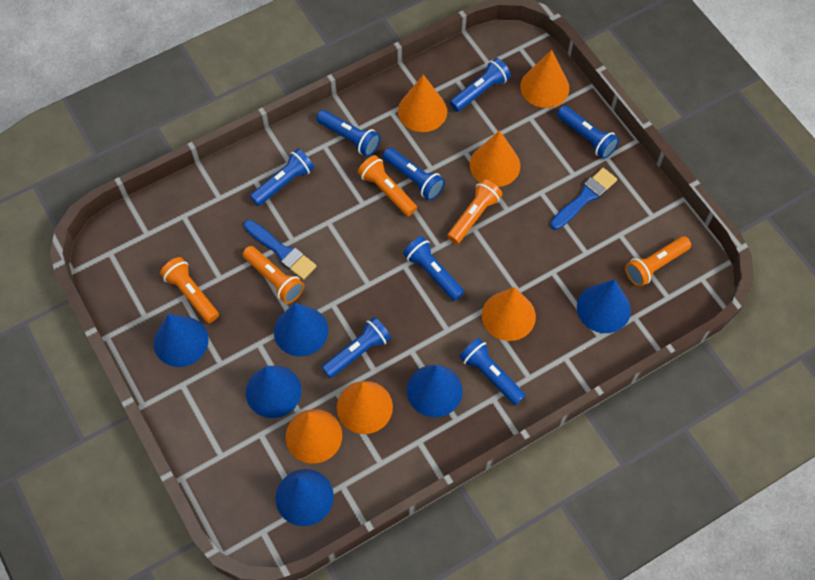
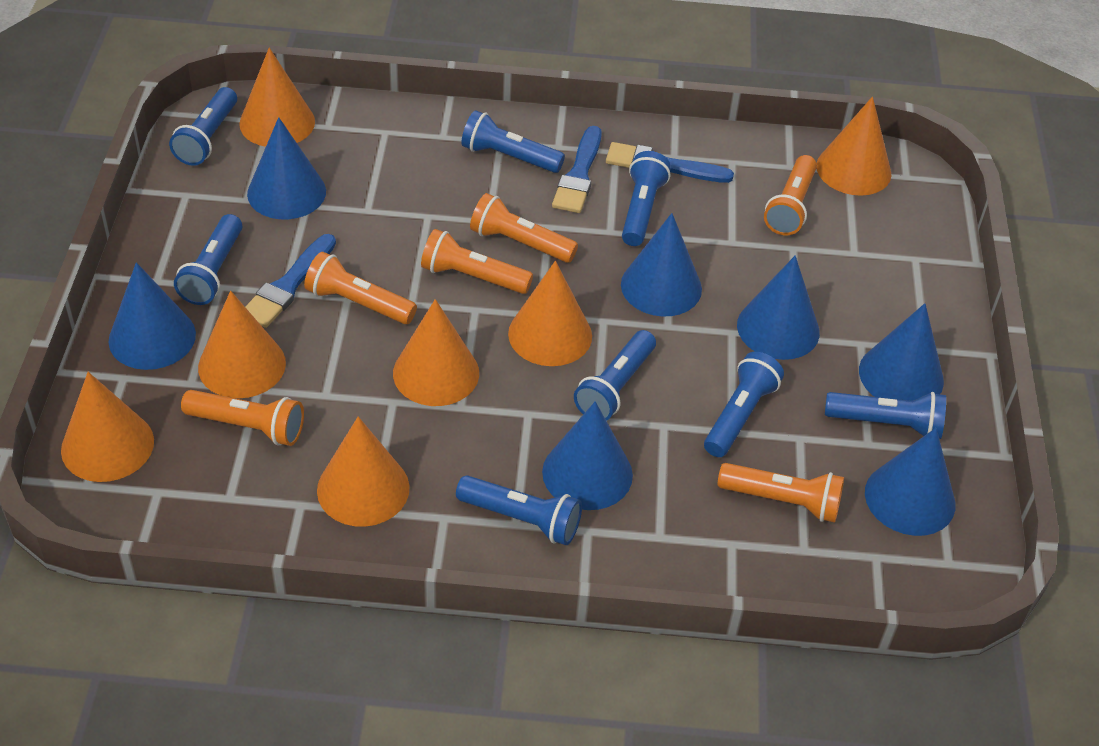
blue brush: 2 -> 3
blue cone: 6 -> 7
orange cone: 6 -> 7
orange flashlight: 5 -> 6

